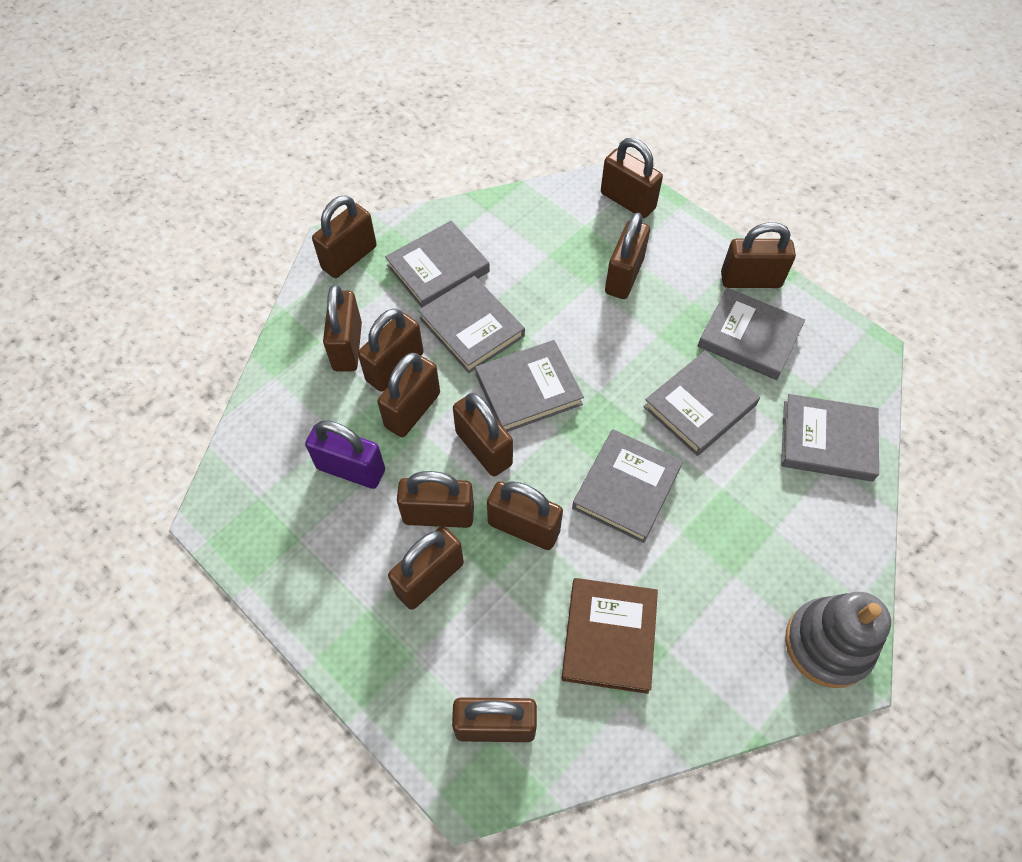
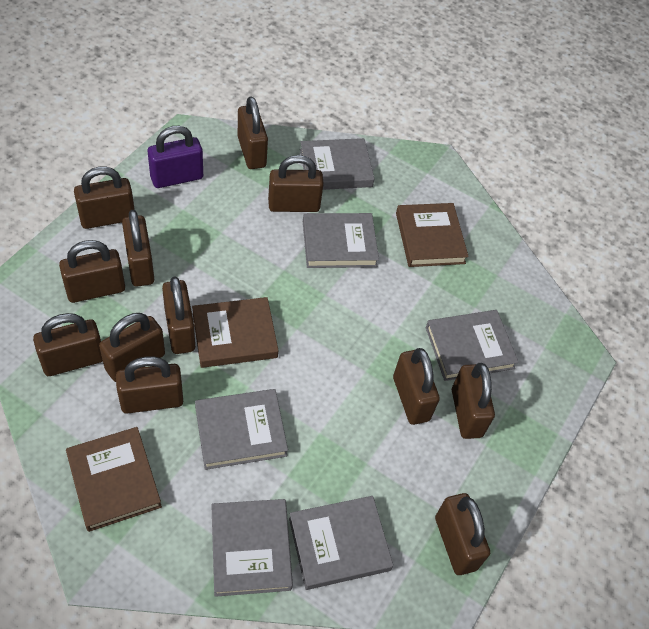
brown book: 1 -> 3
grey book: 7 -> 6
grey stacking toy: 1 -> 0

